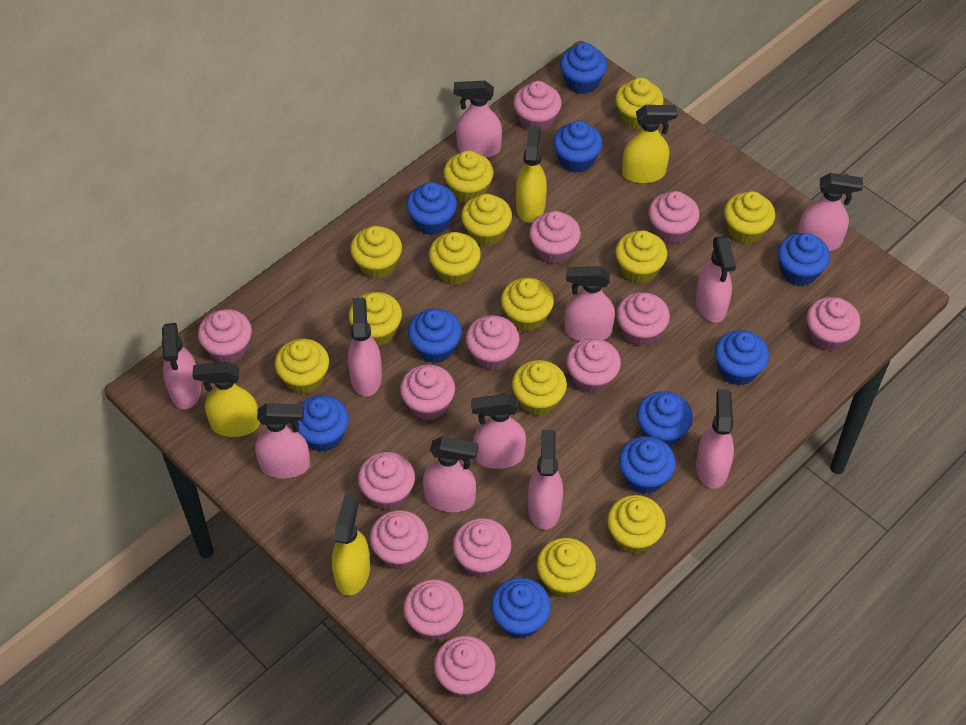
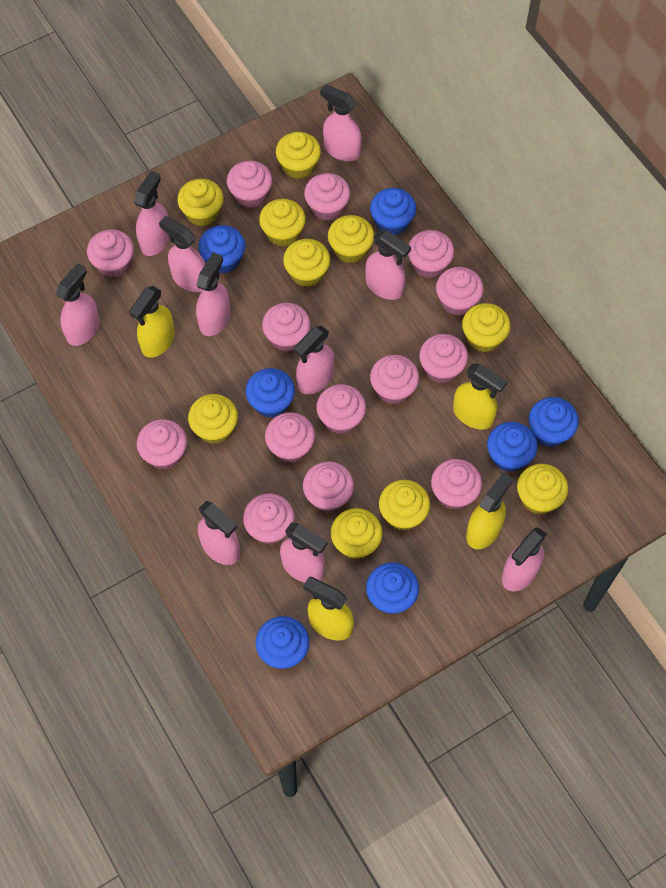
blue cupcake: 10 -> 7
pink spray bottle: 11 -> 10
yellow cupcake: 13 -> 10

